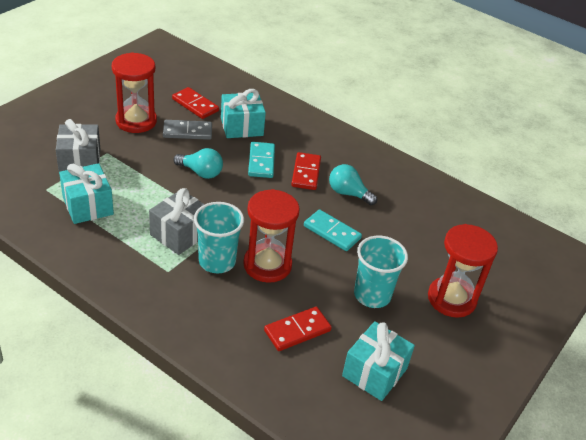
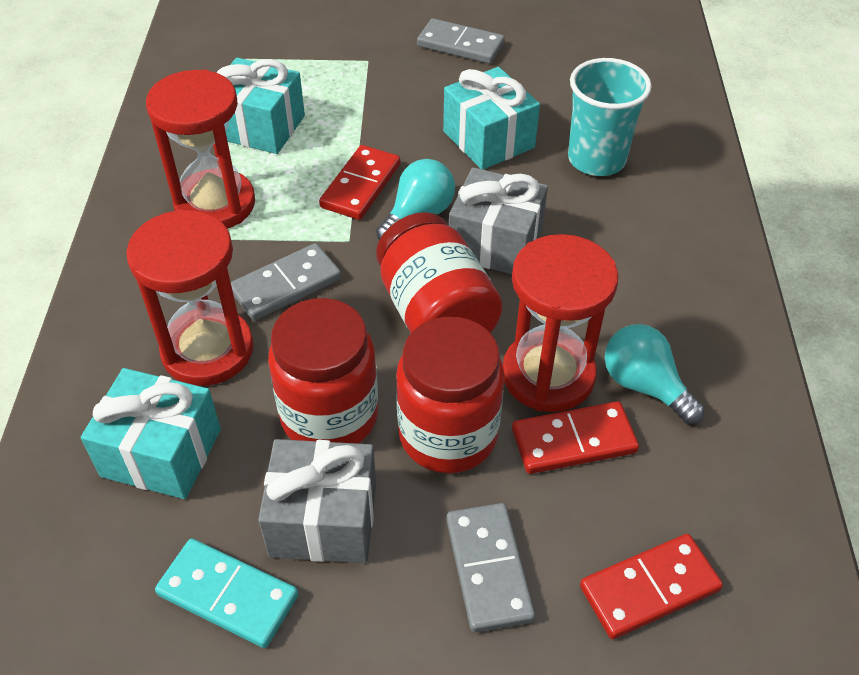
grey domino: 1 -> 3
red jar: 0 -> 3
turquoise cup: 2 -> 1
turquoise domino: 2 -> 1

